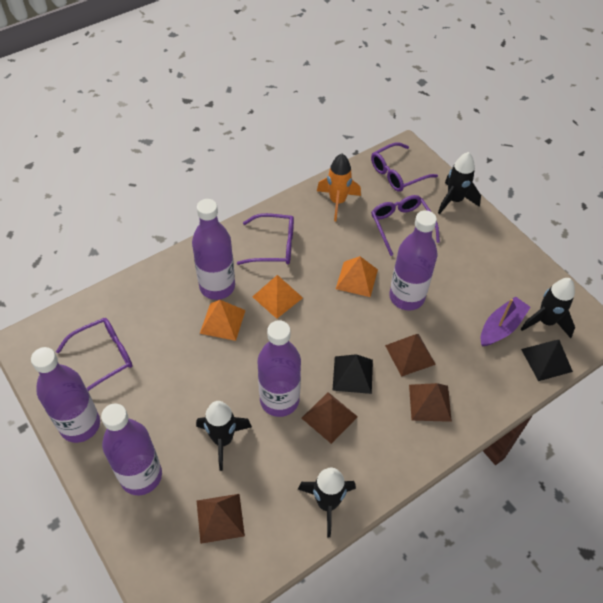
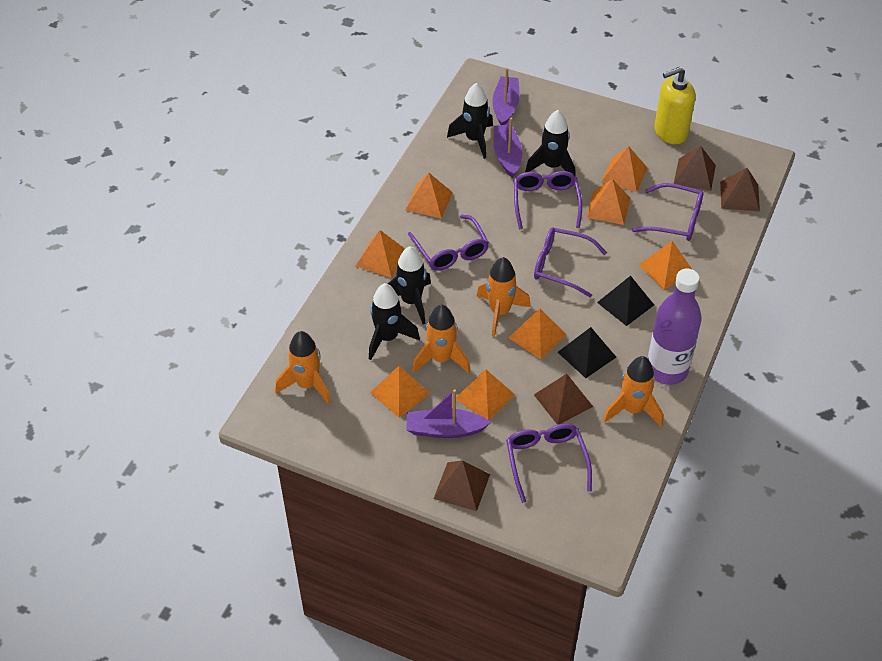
orange pyramid: 3 -> 8
orange rocket: 1 -> 4
purple boat: 1 -> 3
purple bottle: 5 -> 1
purple glasses: 4 -> 5
yellow soap dispenser: 0 -> 1

